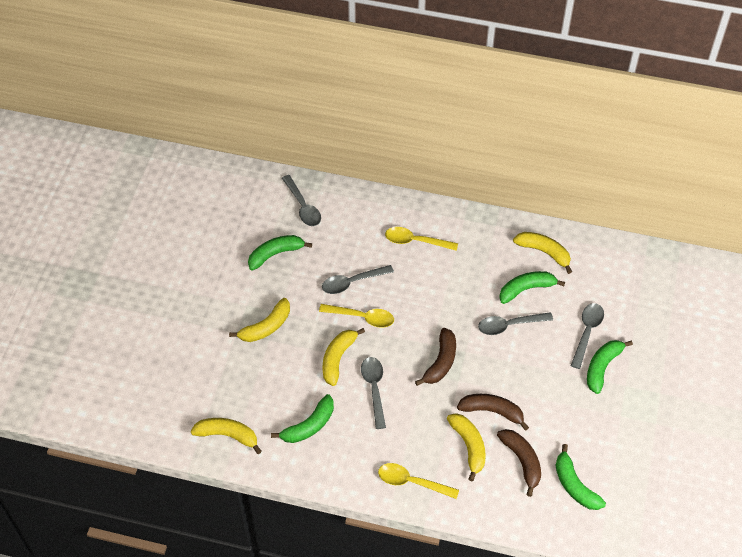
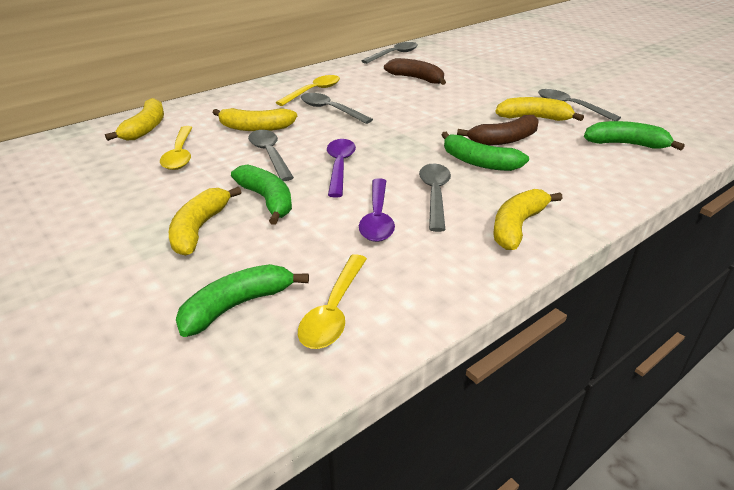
brown banana: 3 -> 2
green banana: 5 -> 4
purple spoon: 0 -> 2

